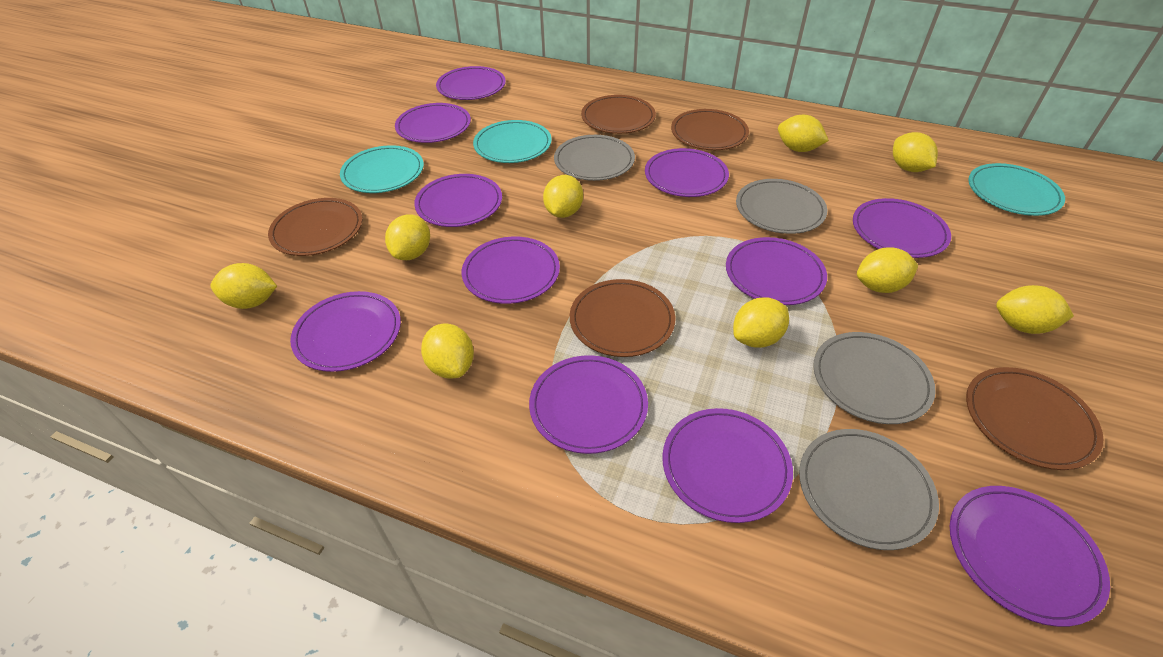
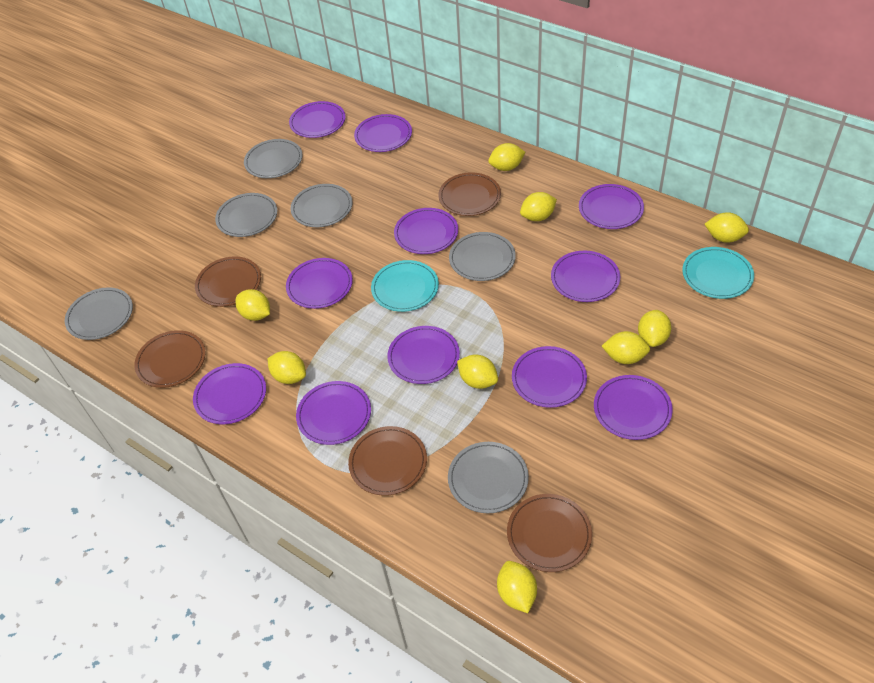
grey plate: 4 -> 6
turquoise plate: 3 -> 2

